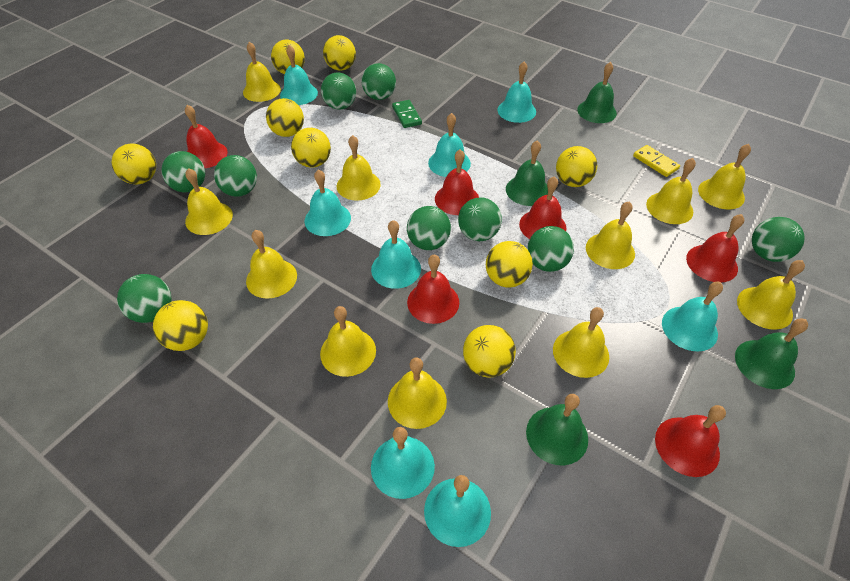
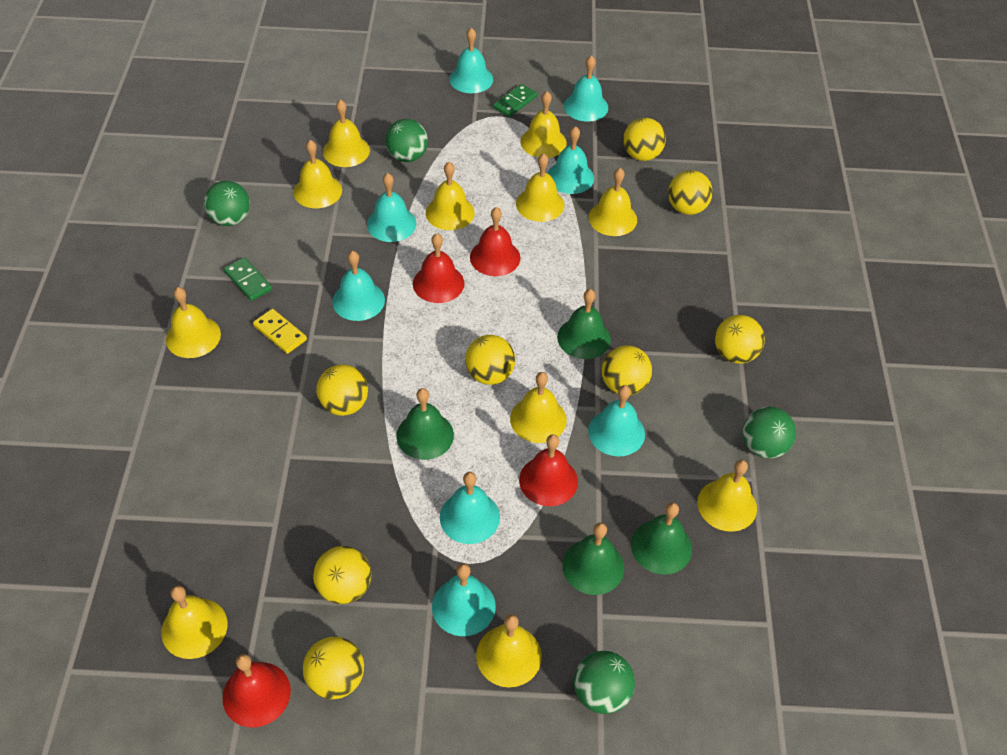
green ball: 9 -> 4
green domino: 1 -> 2
red bell: 6 -> 4
yellow ball: 9 -> 8

